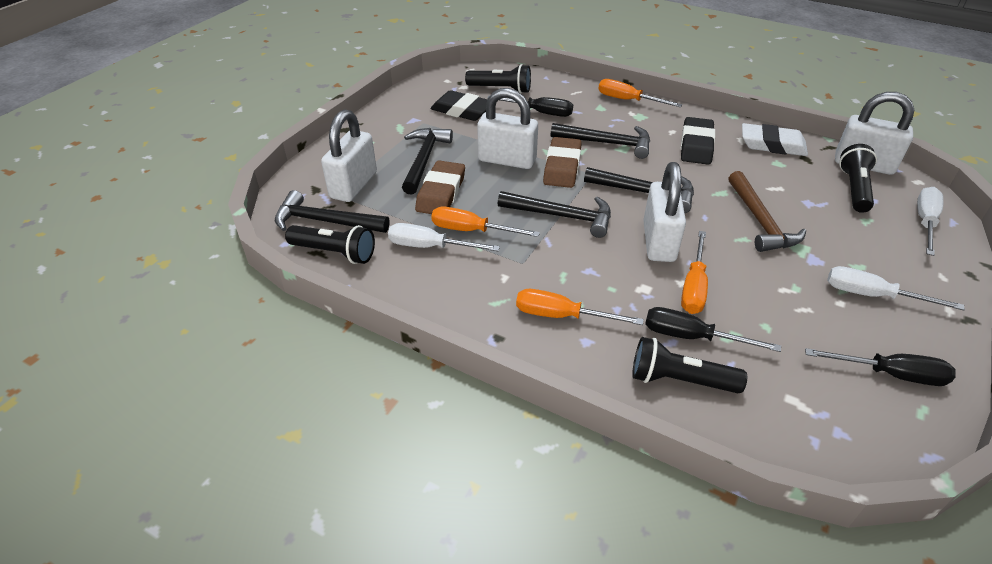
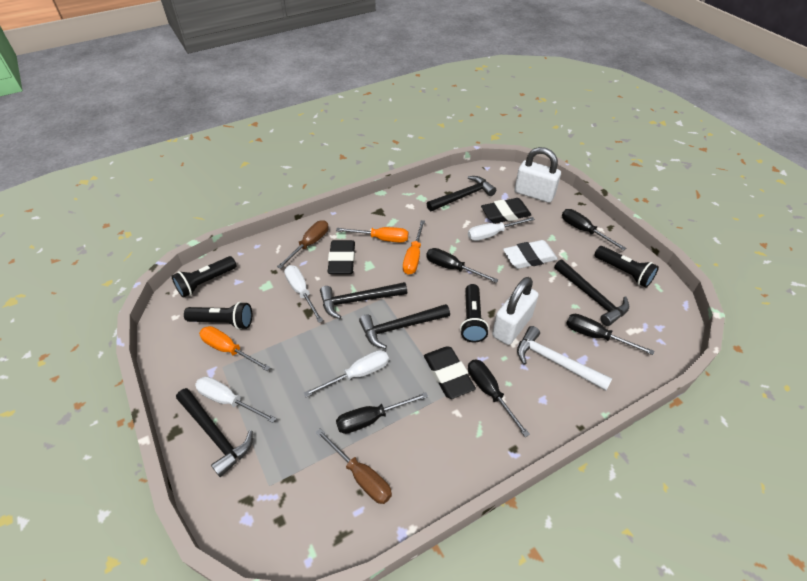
black eraser: 2 -> 3
black screwdriver: 3 -> 5
brown eraser: 2 -> 0
brown hammer: 1 -> 0
brown screwdriver: 0 -> 2
orange screwdriver: 4 -> 3
white hammer: 0 -> 1
white padlock: 4 -> 2
white screwdriver: 3 -> 4

